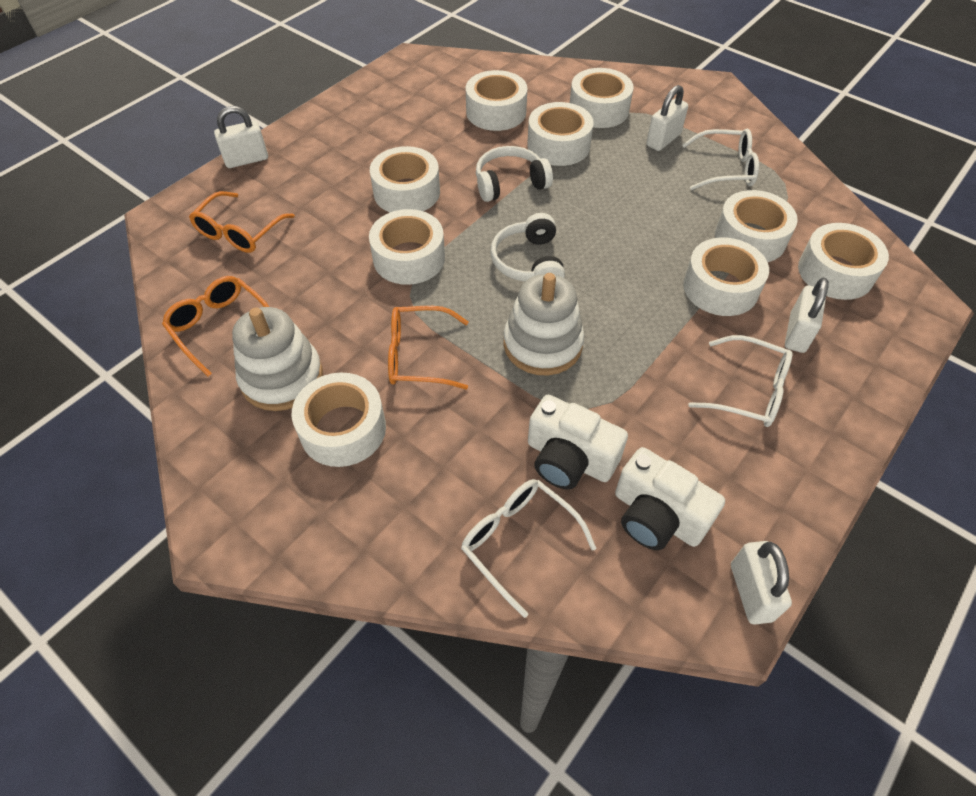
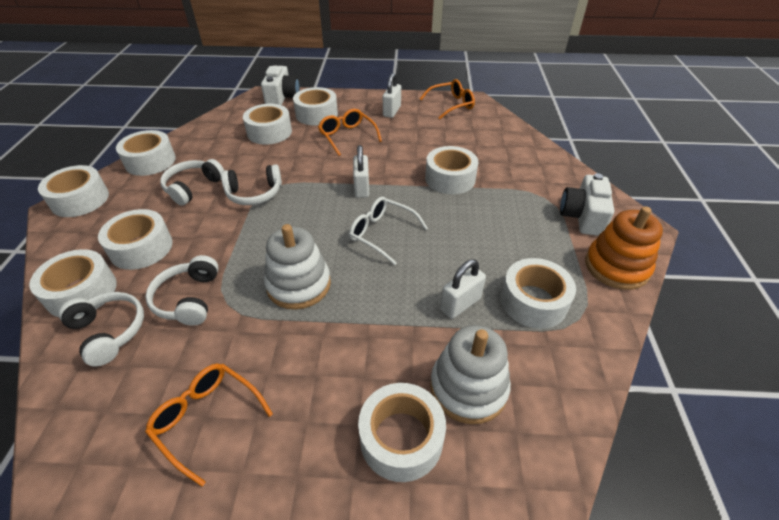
orange stacking toy: 0 -> 1
white glasses: 3 -> 1
white headphones: 2 -> 4
white padlock: 4 -> 3

